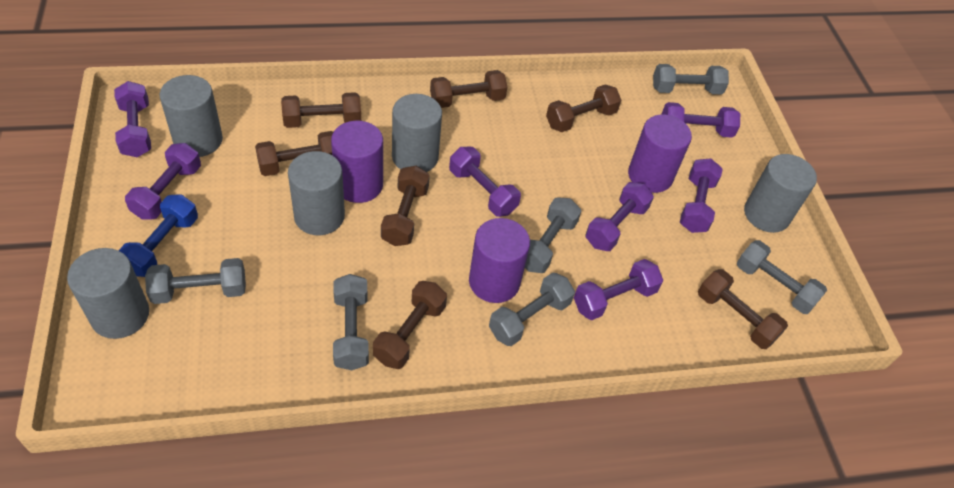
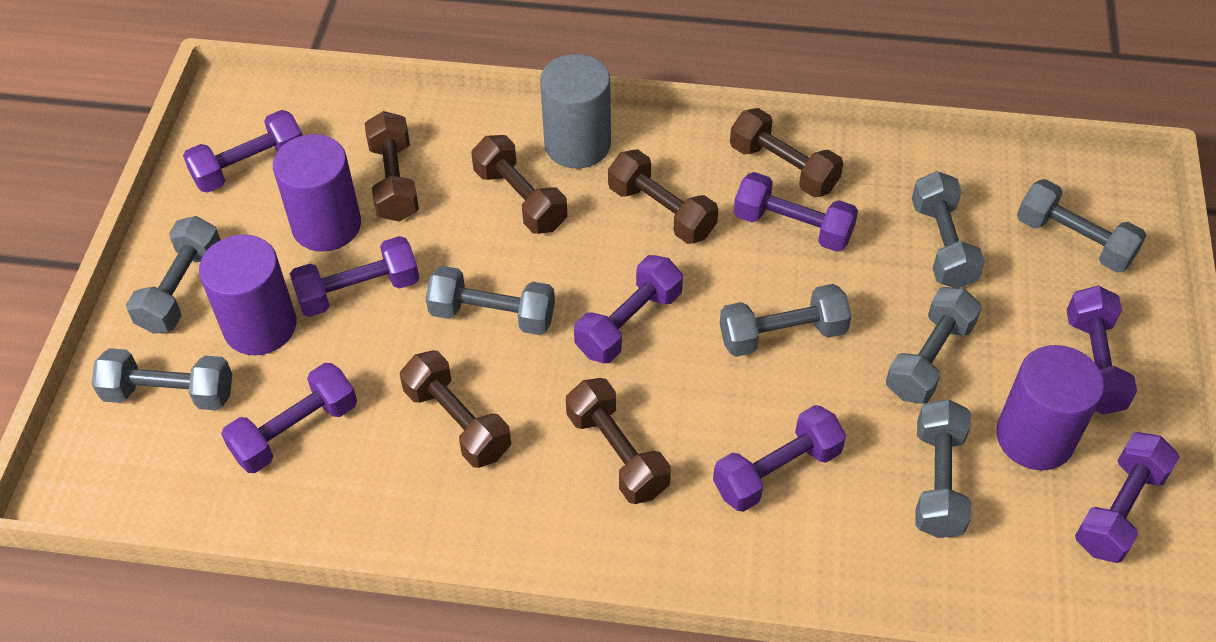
blue dumbbell: 1 -> 0
brown dumbbell: 7 -> 6
grey cylinder: 5 -> 1
grey dumbbell: 6 -> 8
purple dumbbell: 7 -> 8

